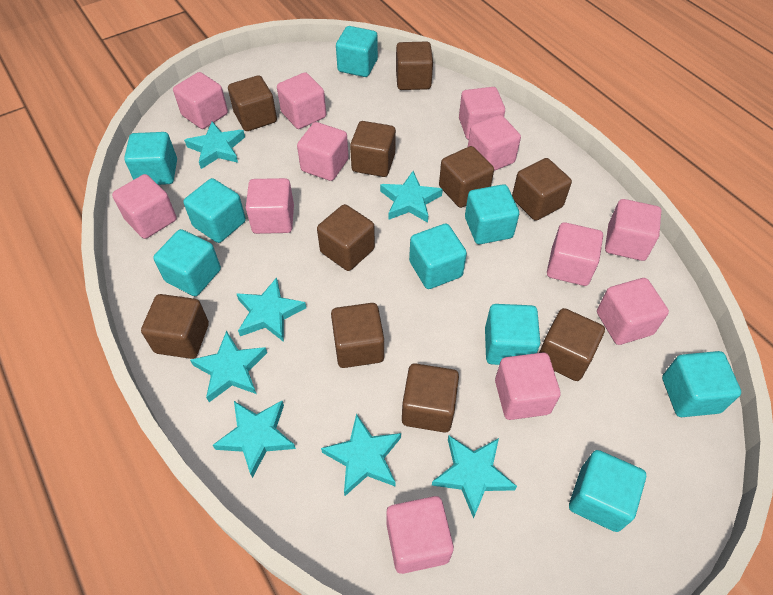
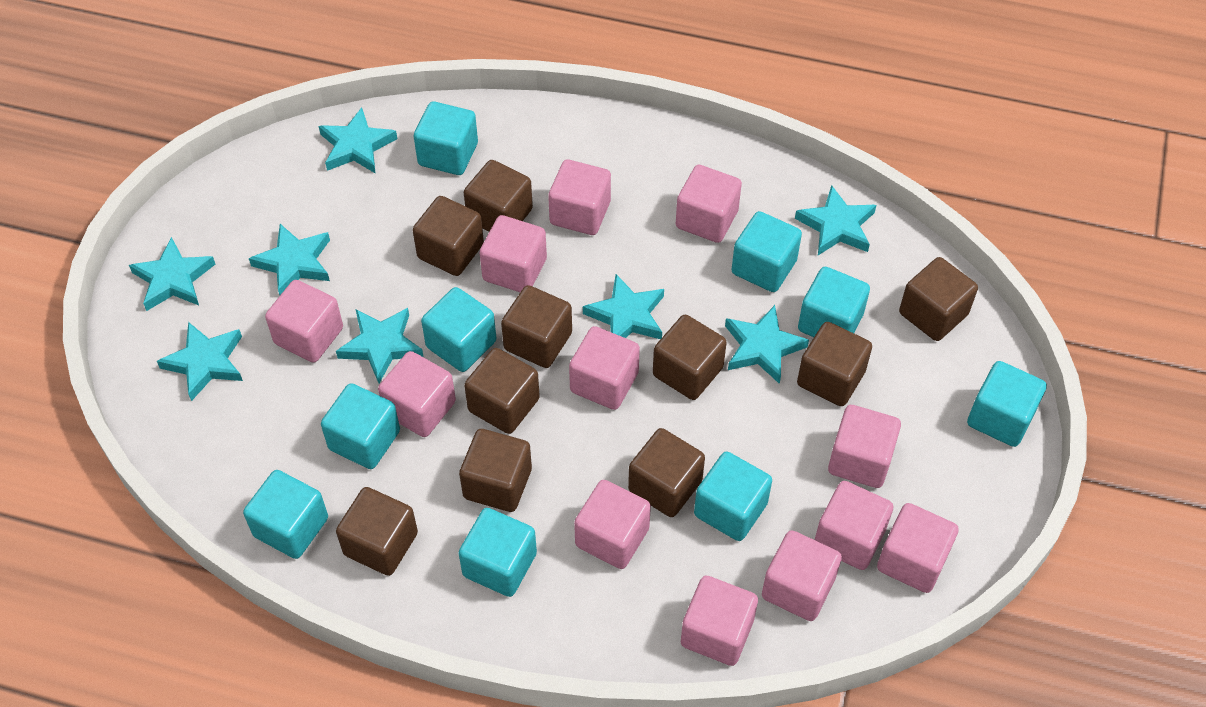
turquoise star: 7 -> 8

